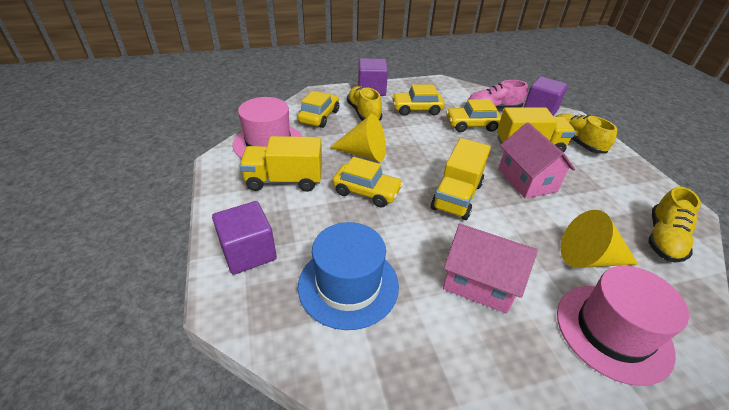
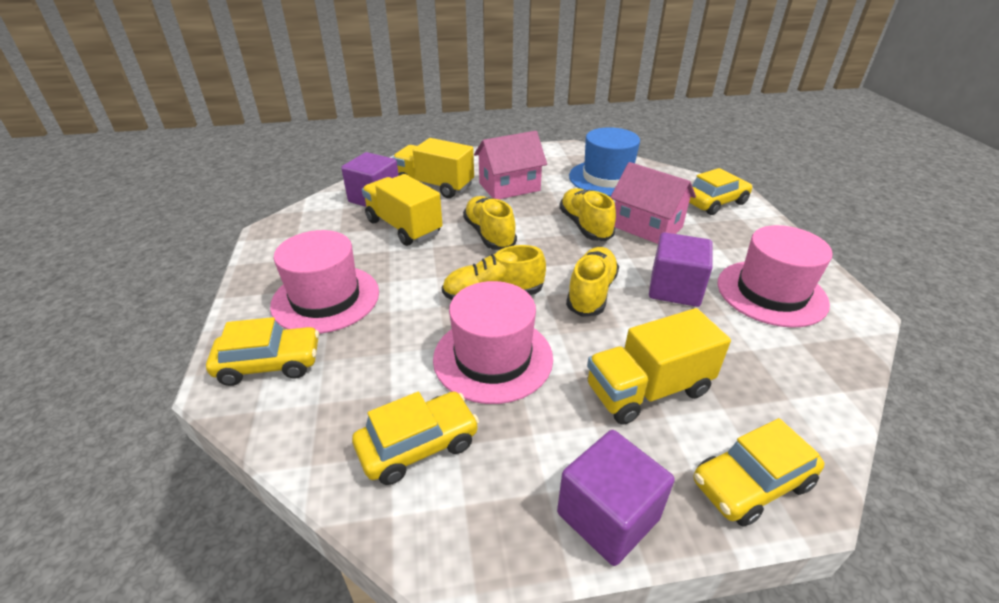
pink hat: 2 -> 3
pink shoe: 1 -> 0
yellow cone: 2 -> 0
yellow shoe: 3 -> 4

